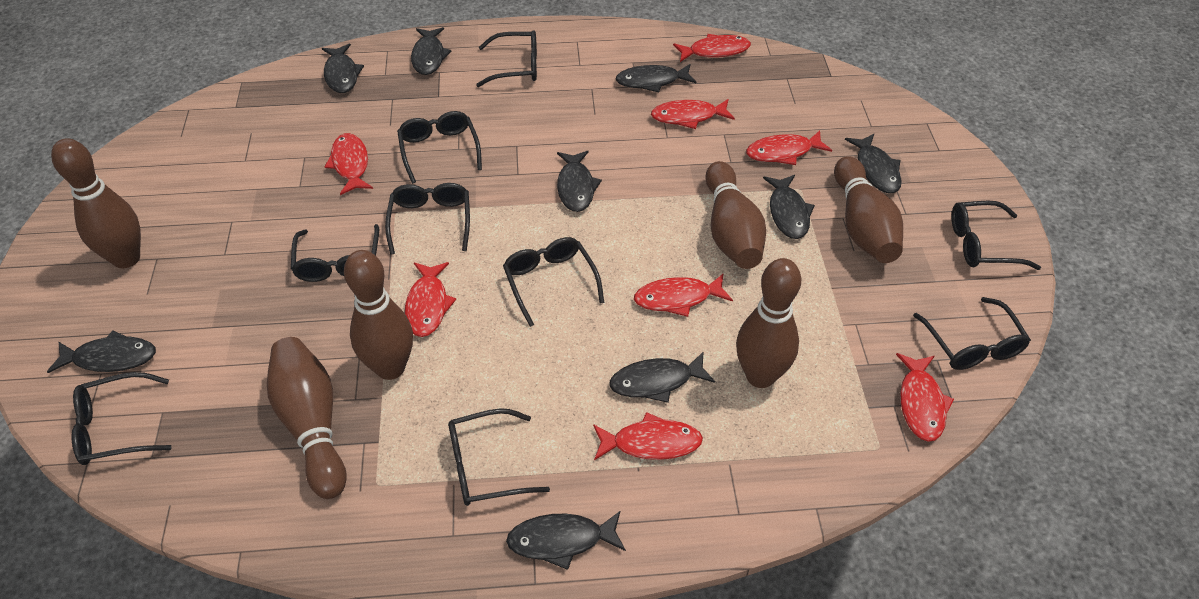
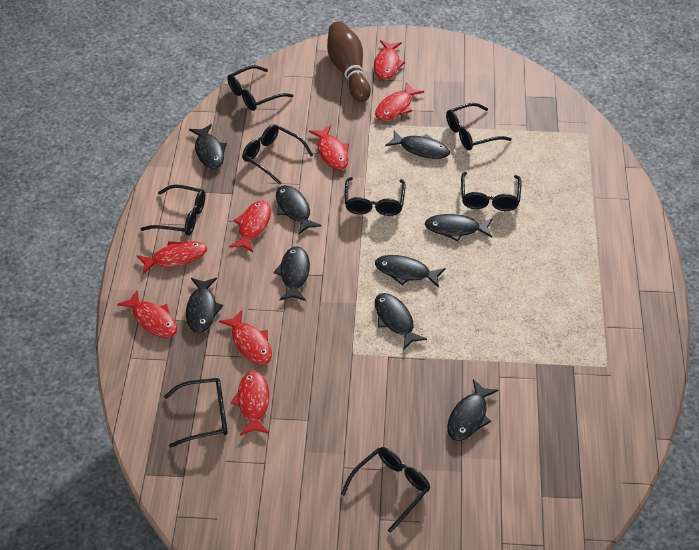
black glasses: 9 -> 8
brown bowling pin: 6 -> 1

